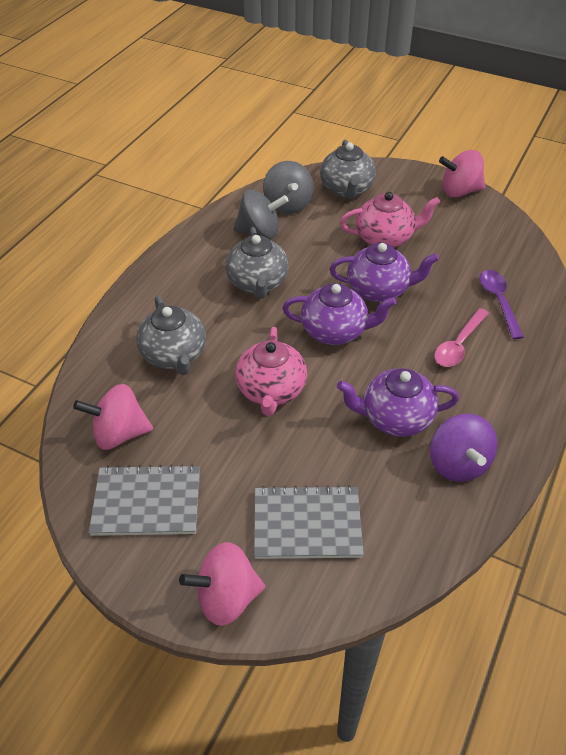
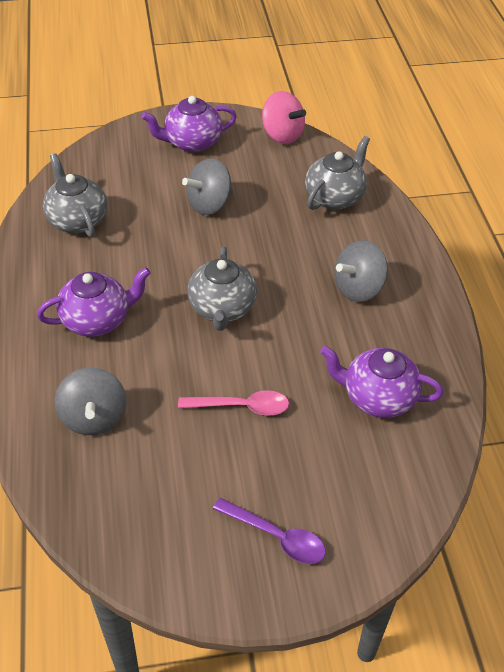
grey notebook: 2 -> 0
grey spinning top: 2 -> 3
pink spinning top: 3 -> 1
pink teapot: 2 -> 0
purple spinning top: 1 -> 0

